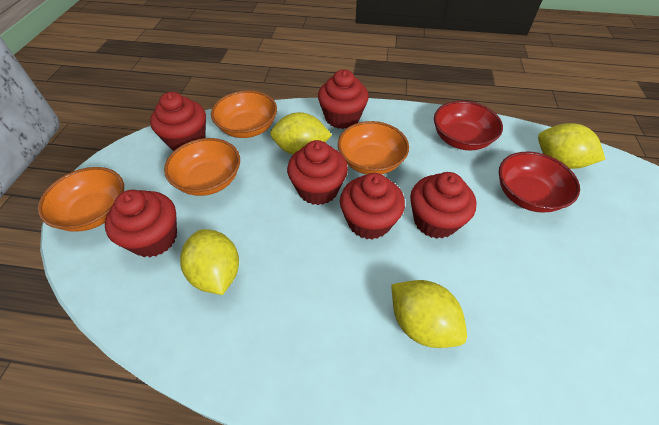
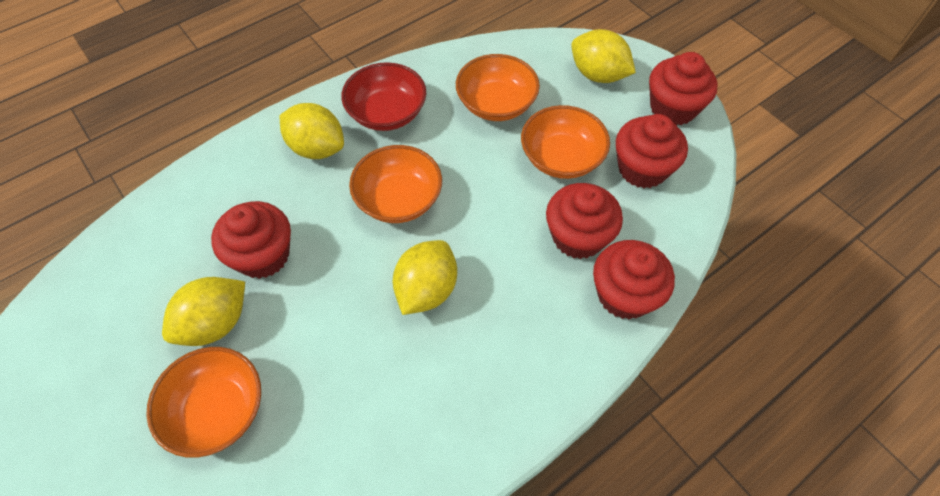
red bowl: 2 -> 1
red cupcake: 6 -> 5

